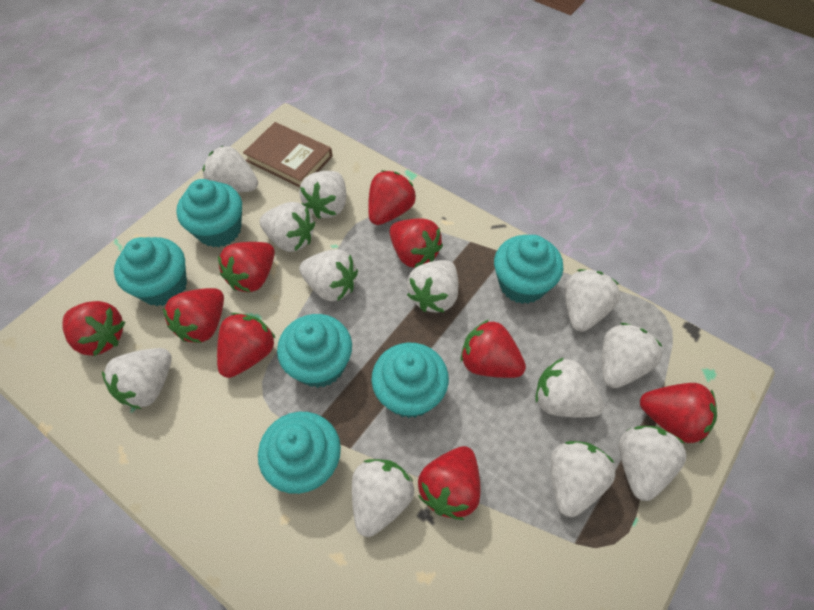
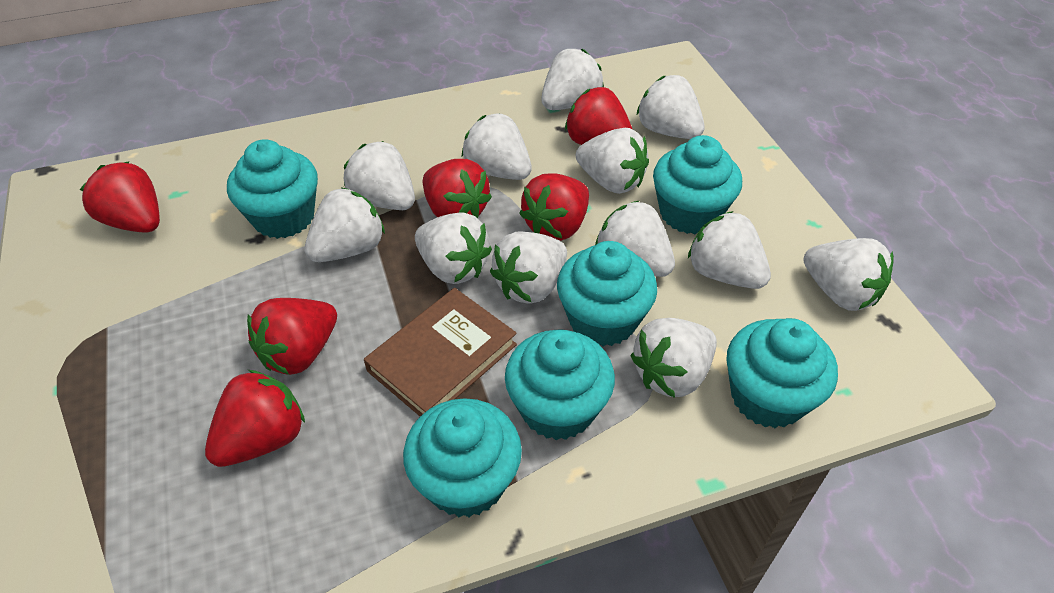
red strawberry: 9 -> 6

